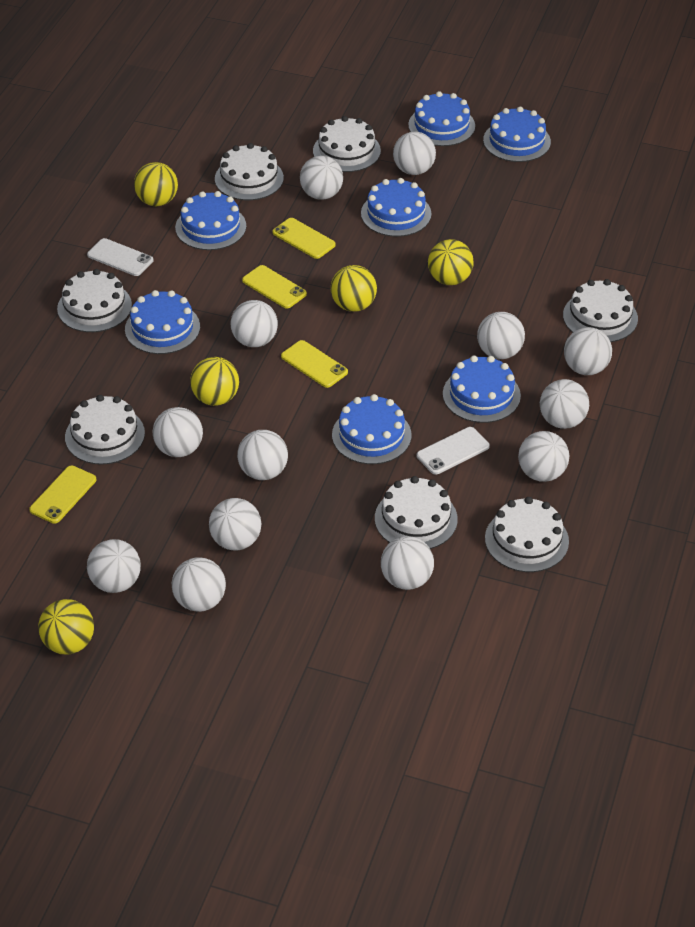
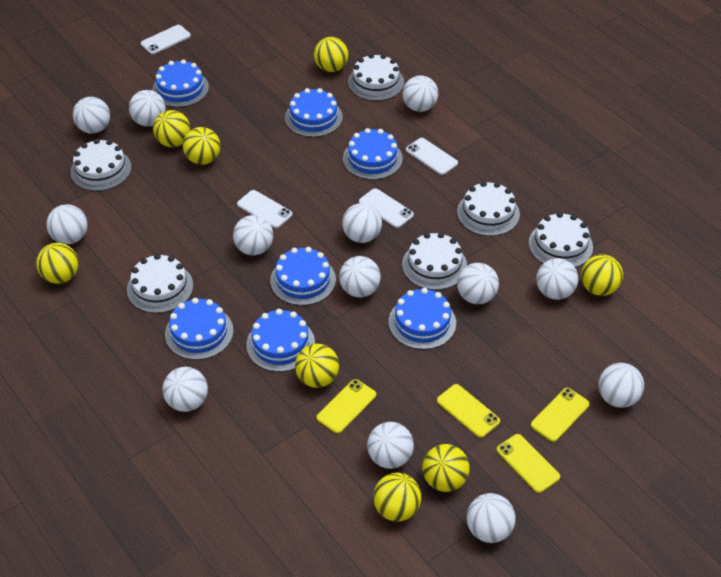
white cake: 7 -> 6
white phone: 2 -> 4
yellow ball: 5 -> 8

